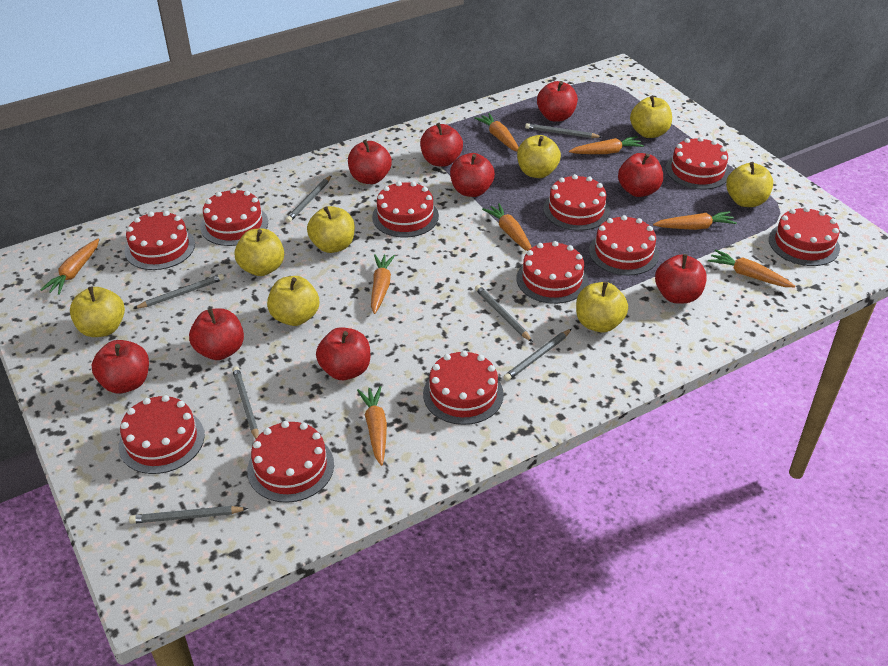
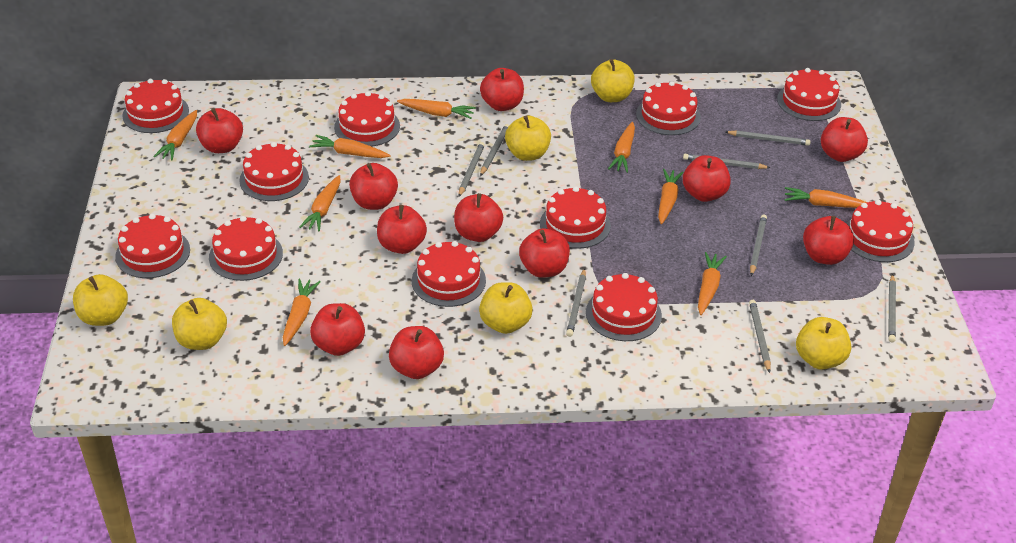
grey pencil: 7 -> 8
orange carrot: 8 -> 9
red apple: 9 -> 11
yellow apple: 8 -> 6

